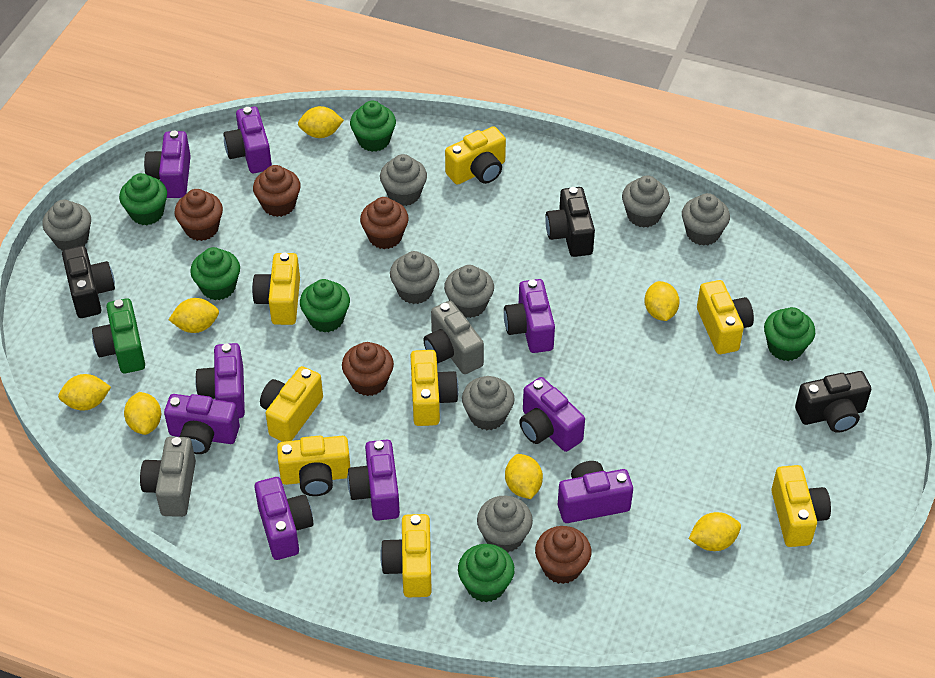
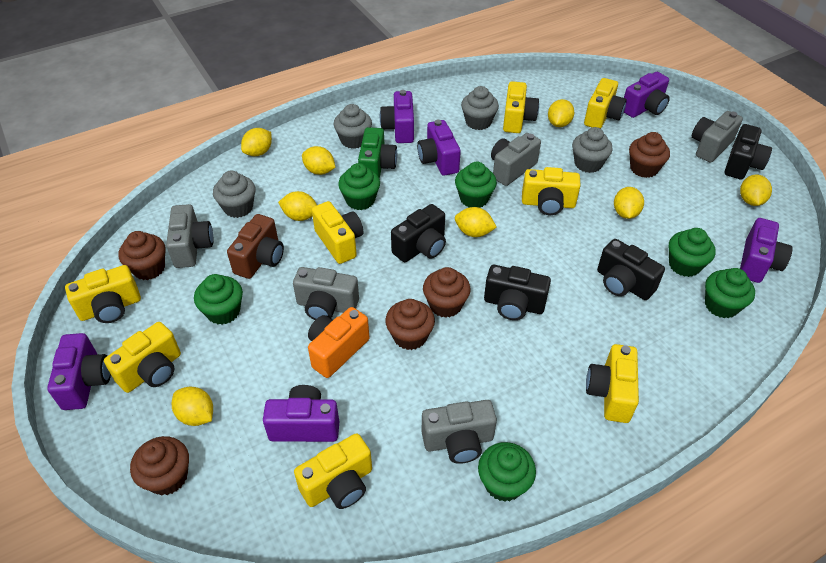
black camera: 3 -> 4
brown camera: 0 -> 1
grey camera: 2 -> 5
grey cupcake: 8 -> 4
orange camera: 0 -> 1
purple camera: 9 -> 6
yellow lemon: 7 -> 8

